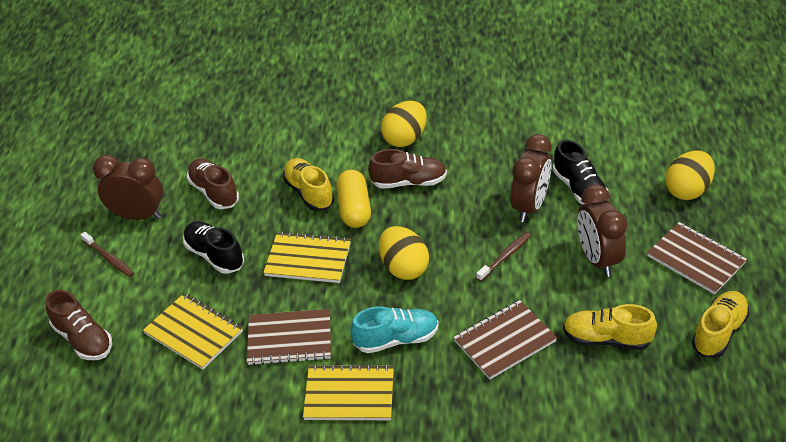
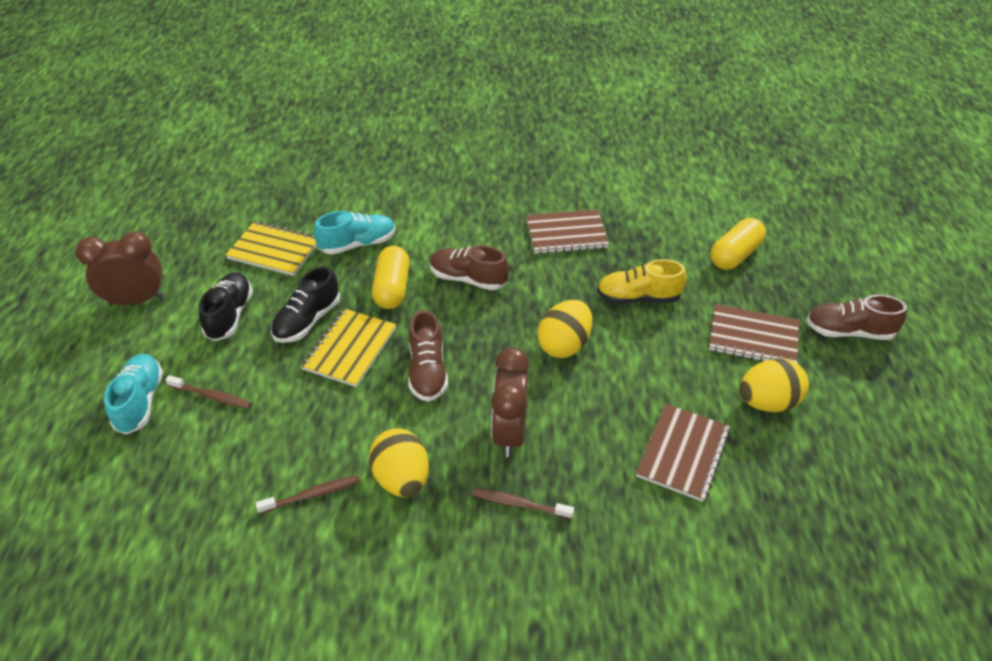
brown clock: 3 -> 2
brown toothbrush: 2 -> 3
turquoise shoe: 1 -> 2
yellow capsule: 1 -> 2
yellow notebook: 3 -> 2
yellow shoe: 3 -> 1

